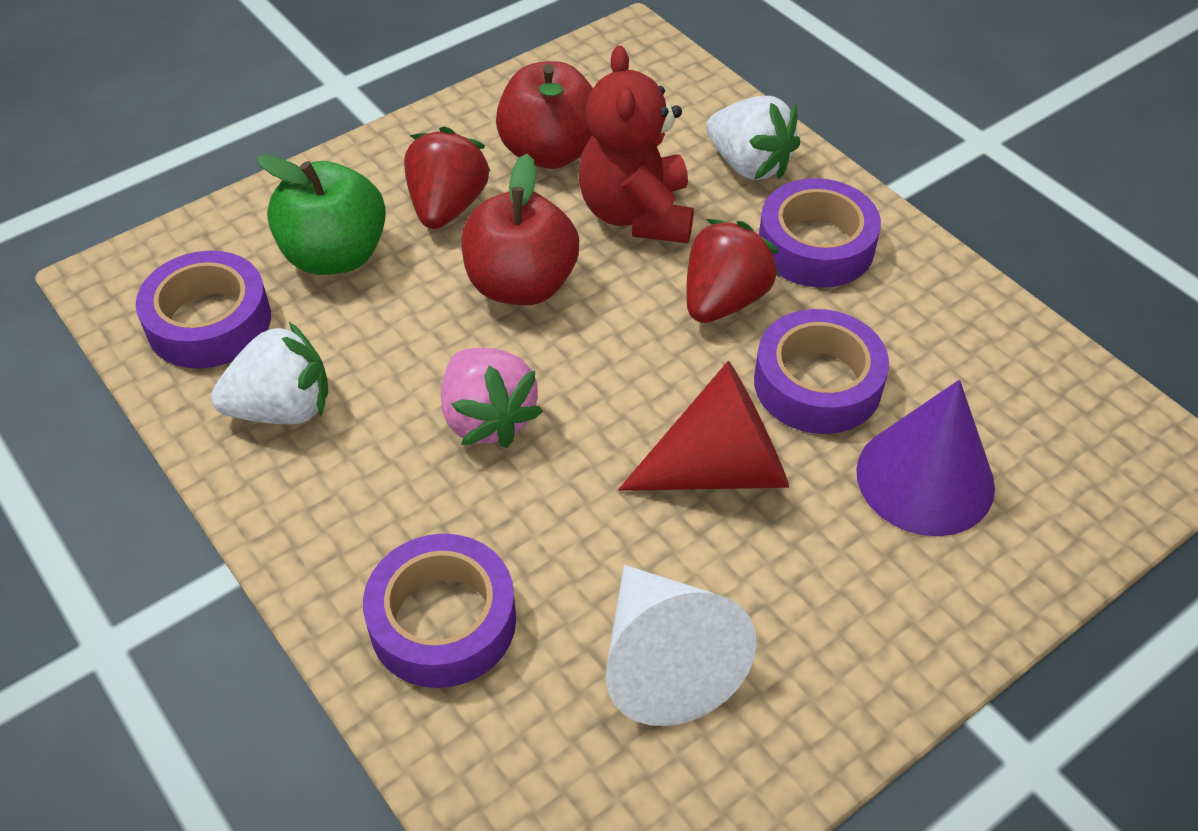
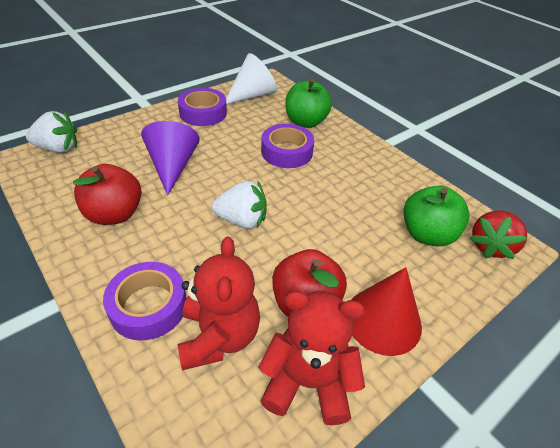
green apple: 1 -> 2
pink strawberry: 1 -> 0
purple tape: 4 -> 3
red strawberry: 2 -> 1
red teddy bear: 1 -> 2

